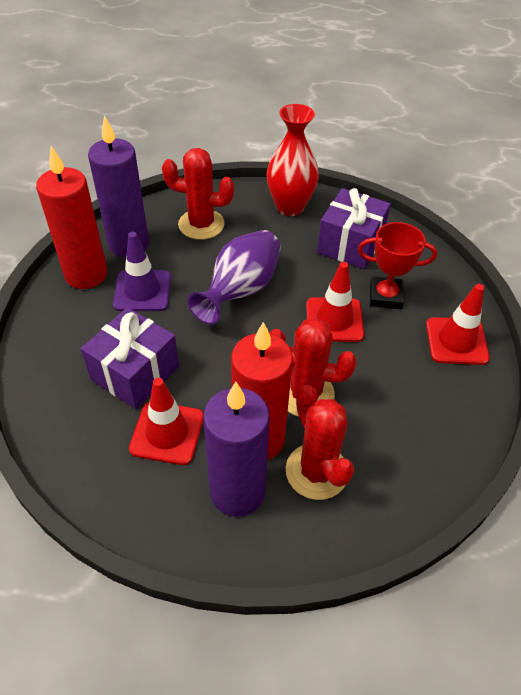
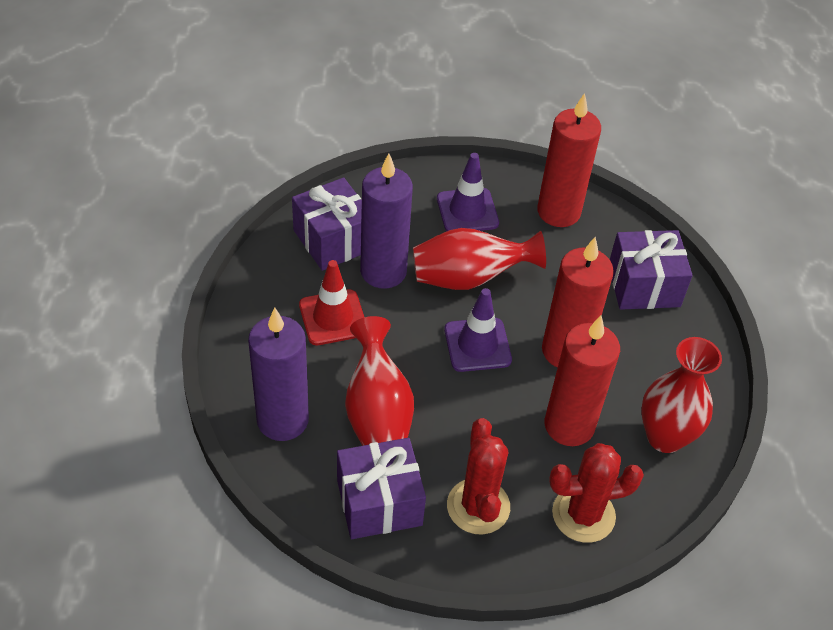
purple gift: 2 -> 3
purple traffic cone: 1 -> 2
purple vase: 1 -> 0
red cactus: 3 -> 2
red candle: 2 -> 3
red traffic cone: 3 -> 1
red trophy: 1 -> 0
red vase: 1 -> 3

